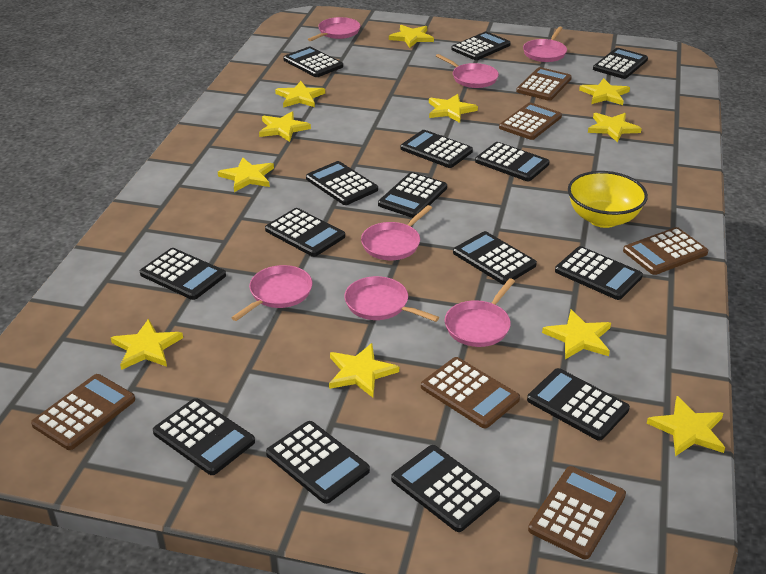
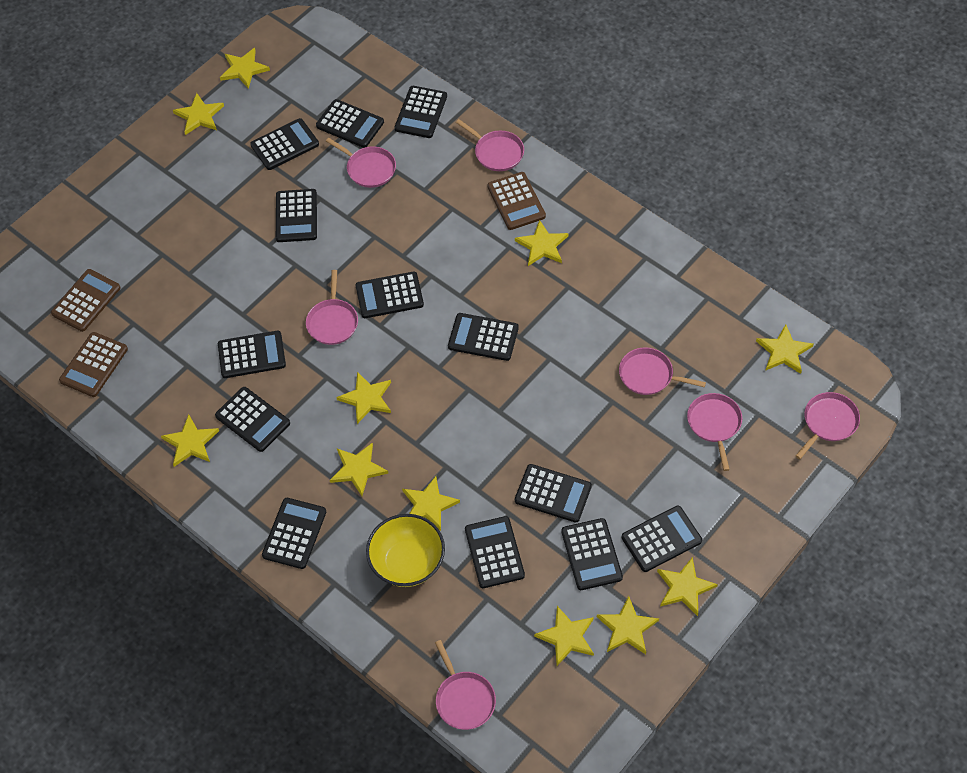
black calculator: 15 -> 13
brown calculator: 6 -> 3

